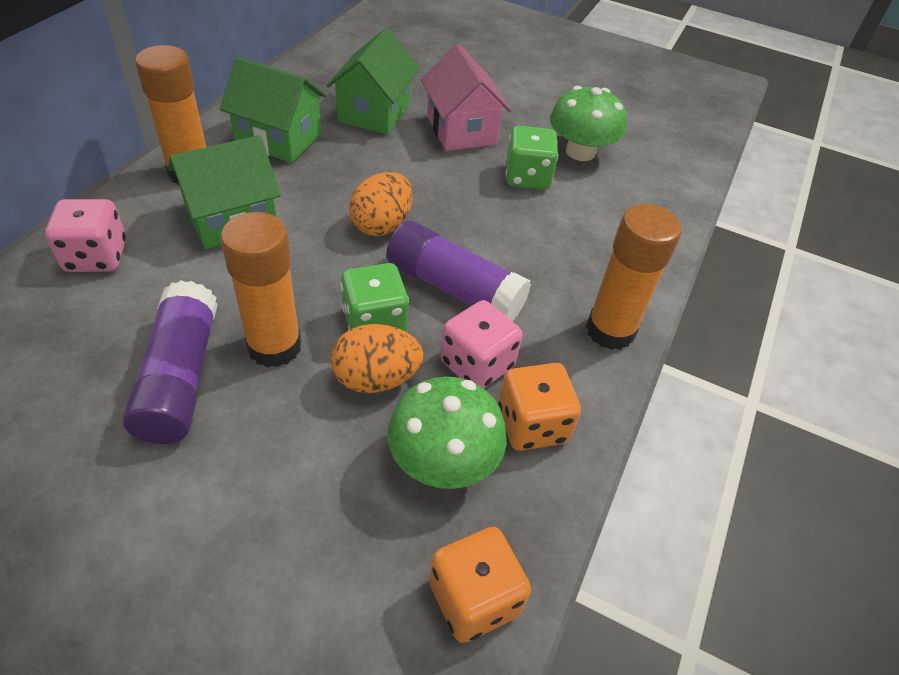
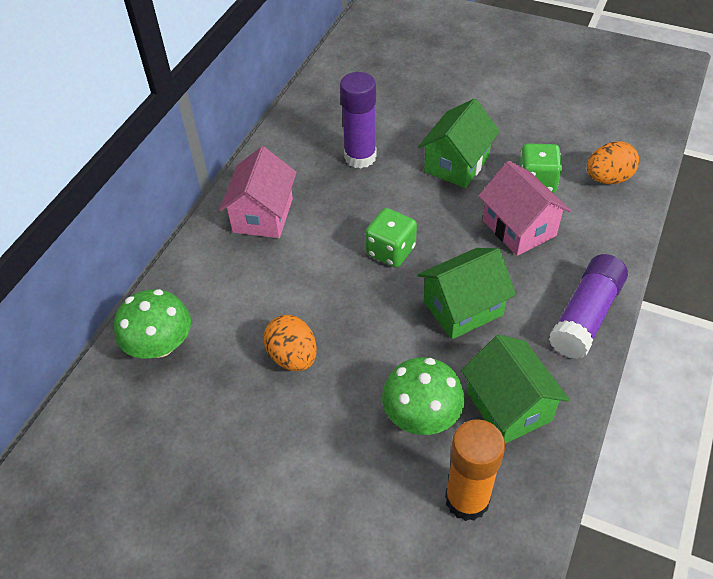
orange dice: 2 -> 0
orange glue stick: 3 -> 1
pink dice: 2 -> 0
pink house: 1 -> 2

